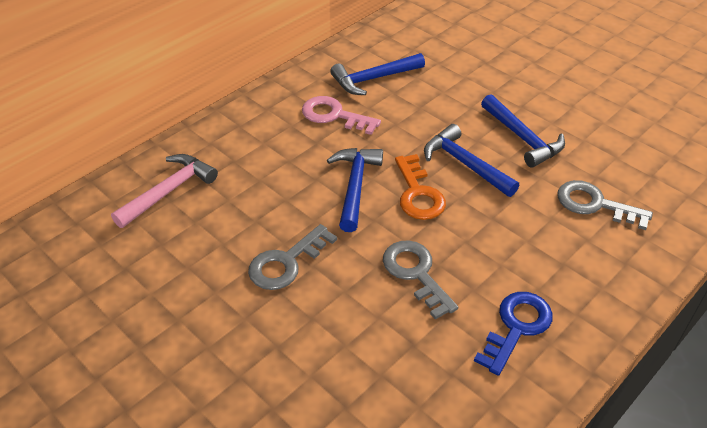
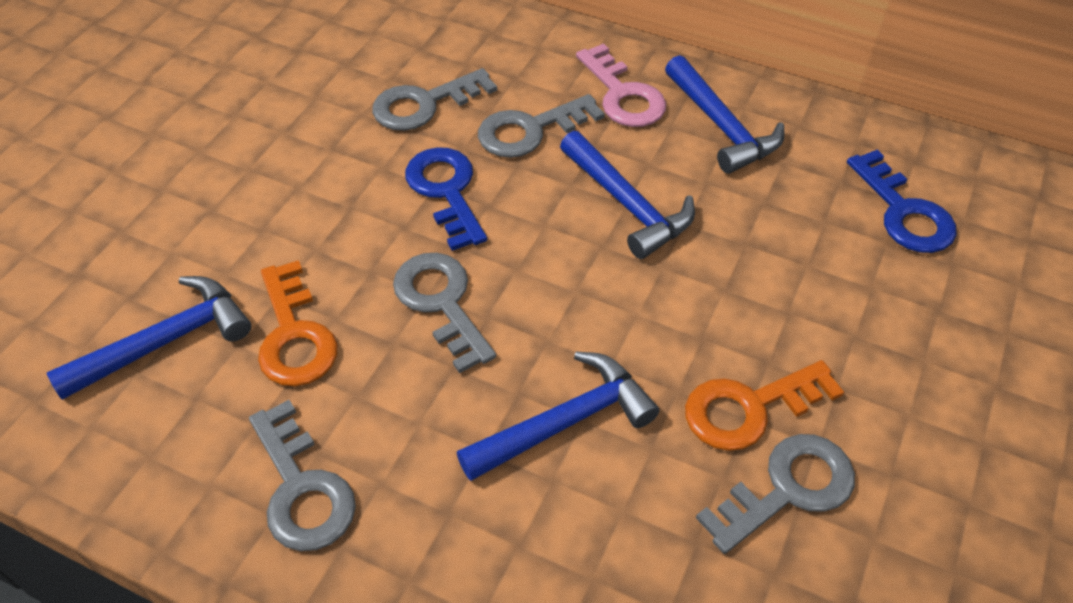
blue key: 1 -> 2
grey key: 3 -> 5
orange key: 1 -> 2
pink hammer: 1 -> 0

